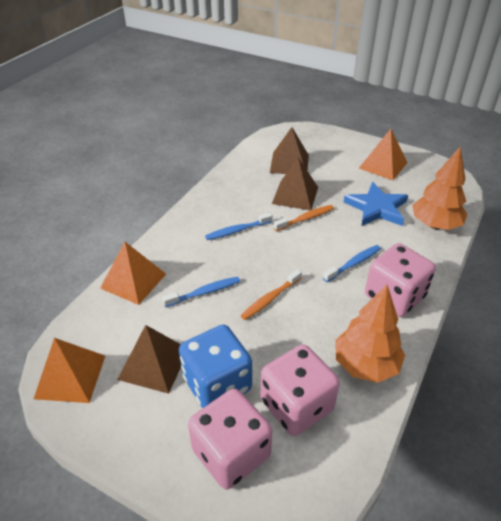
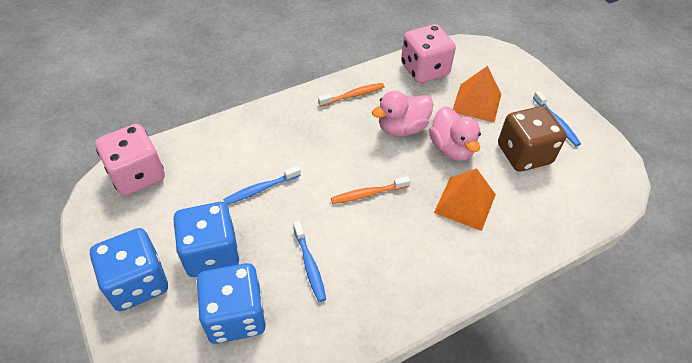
blue dice: 1 -> 3
blue star: 1 -> 0
brown dice: 0 -> 1
brown pyramid: 3 -> 0
orange pyramid: 3 -> 2
orange tree: 2 -> 0
pink dice: 3 -> 2
pink duck: 0 -> 2

